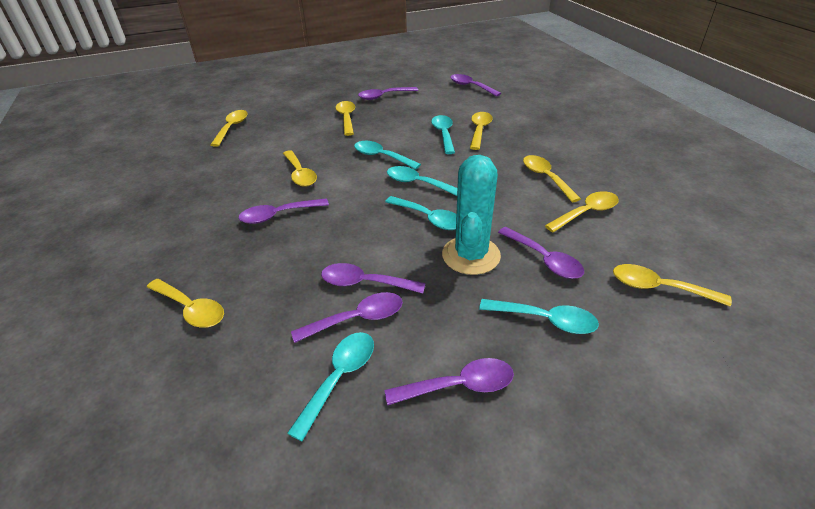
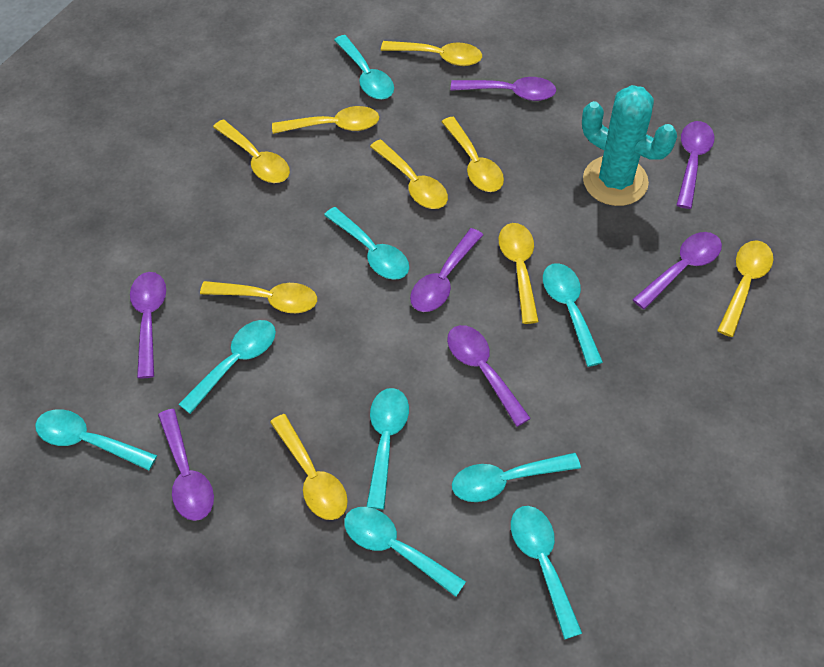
turquoise spoon: 6 -> 9
yellow spoon: 8 -> 9

